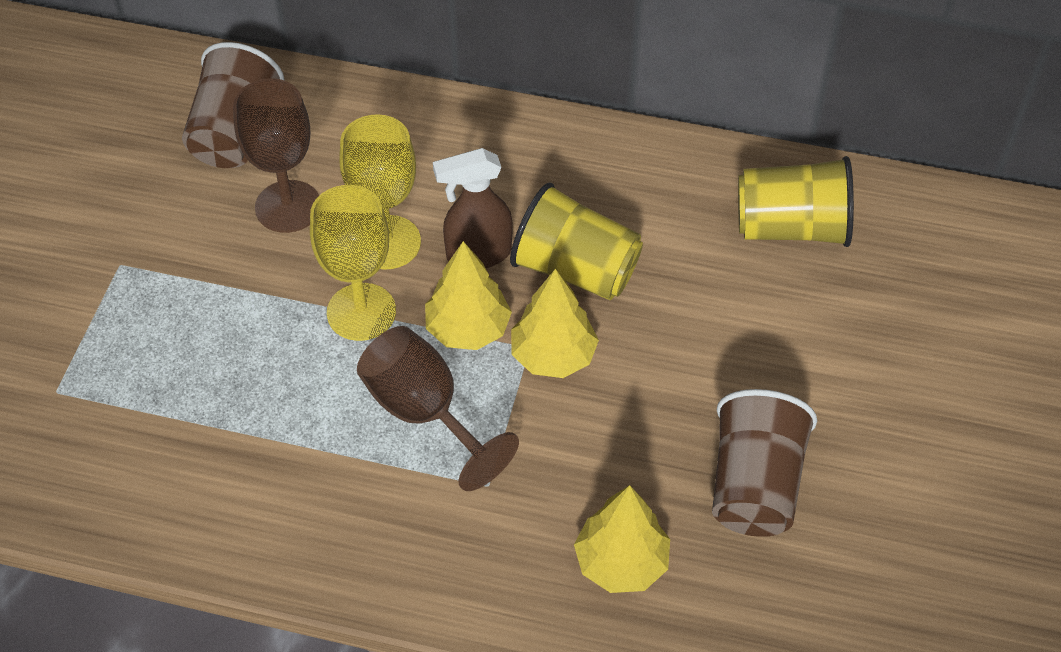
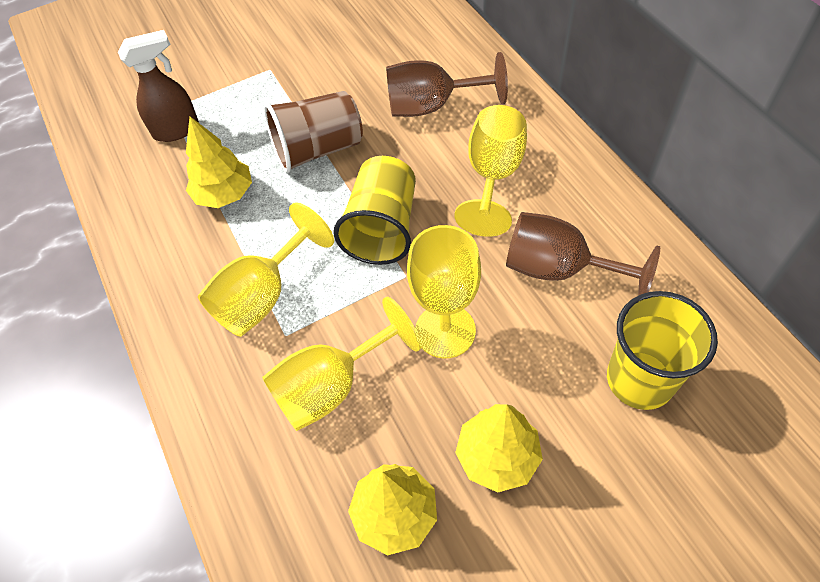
brown cup: 2 -> 1
yellow goblet: 2 -> 4

